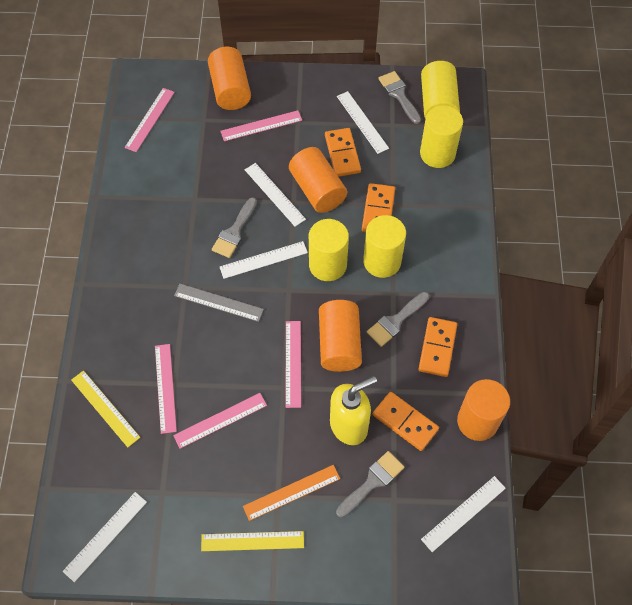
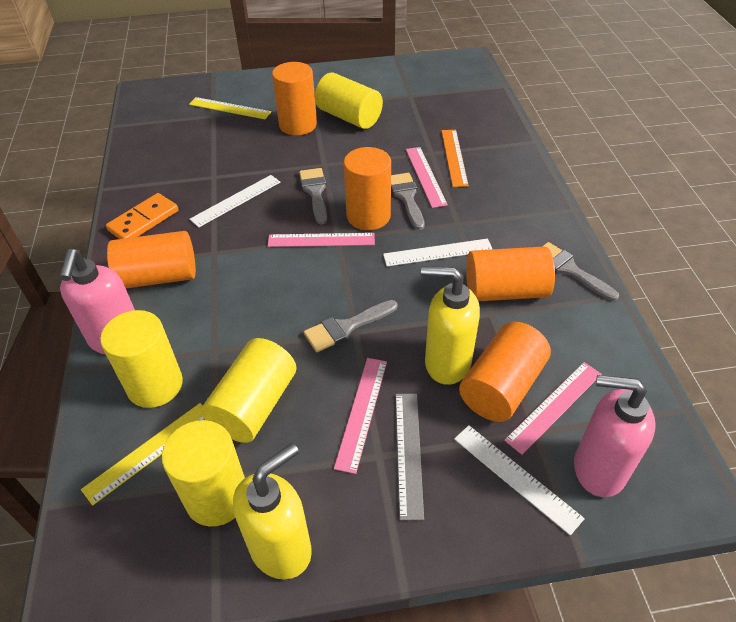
orange cylinder: 4 -> 5
orange domino: 4 -> 1
pink ruler: 5 -> 4
pink soap dispenser: 0 -> 2
white ruler: 5 -> 3
yellow soap dispenser: 1 -> 2

